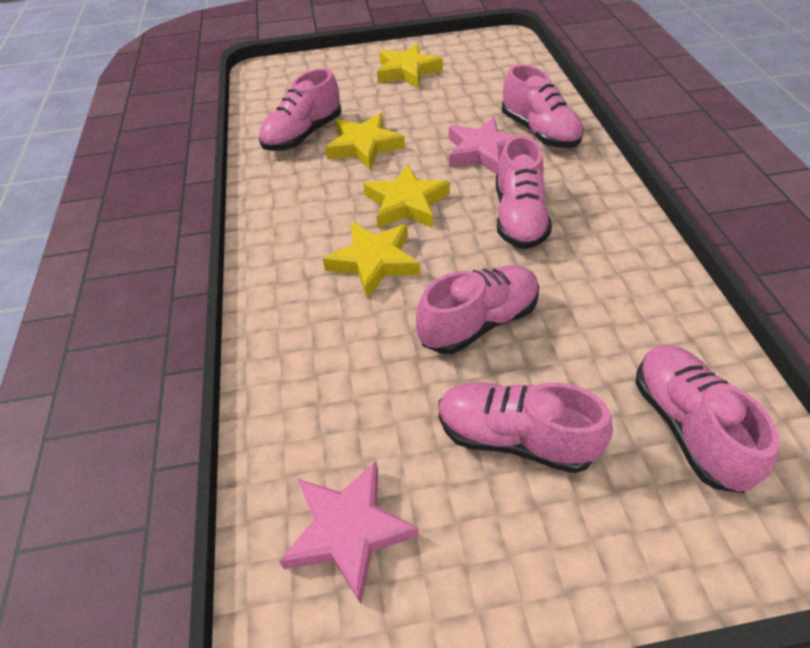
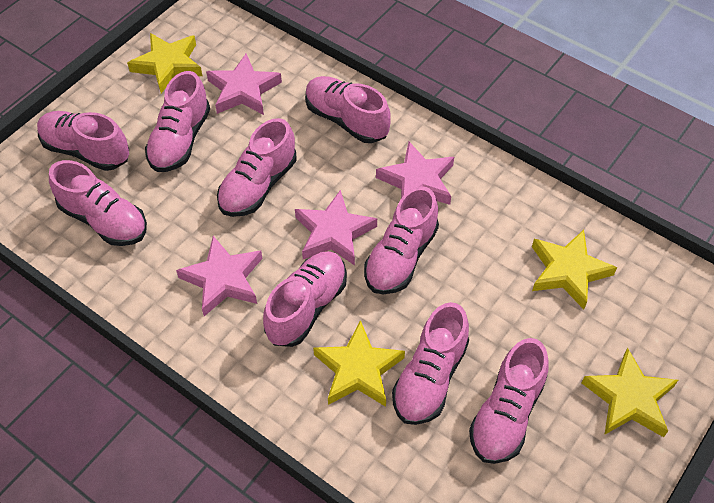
pink shoe: 6 -> 9
pink star: 2 -> 4

